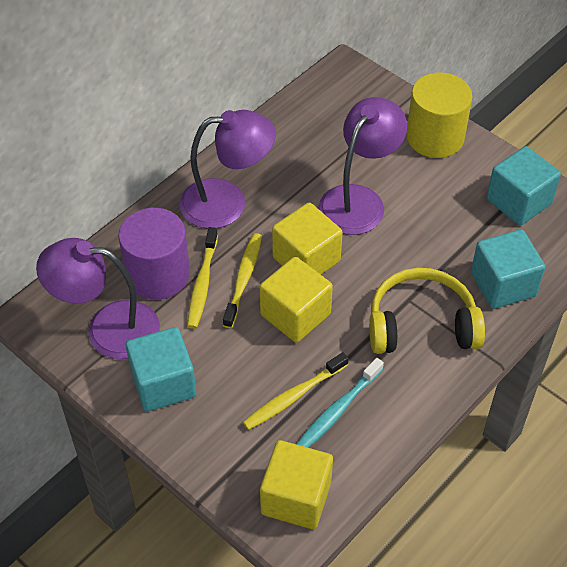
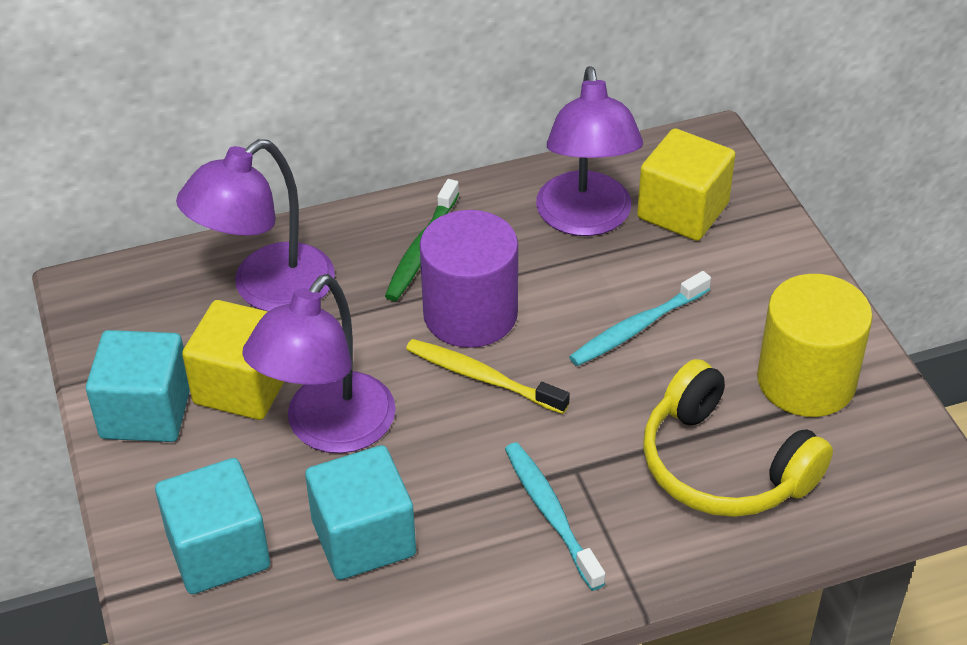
green toothbrush: 0 -> 1
turquoise toothbrush: 1 -> 2
yellow cube: 3 -> 2
yellow toothbrush: 3 -> 1

